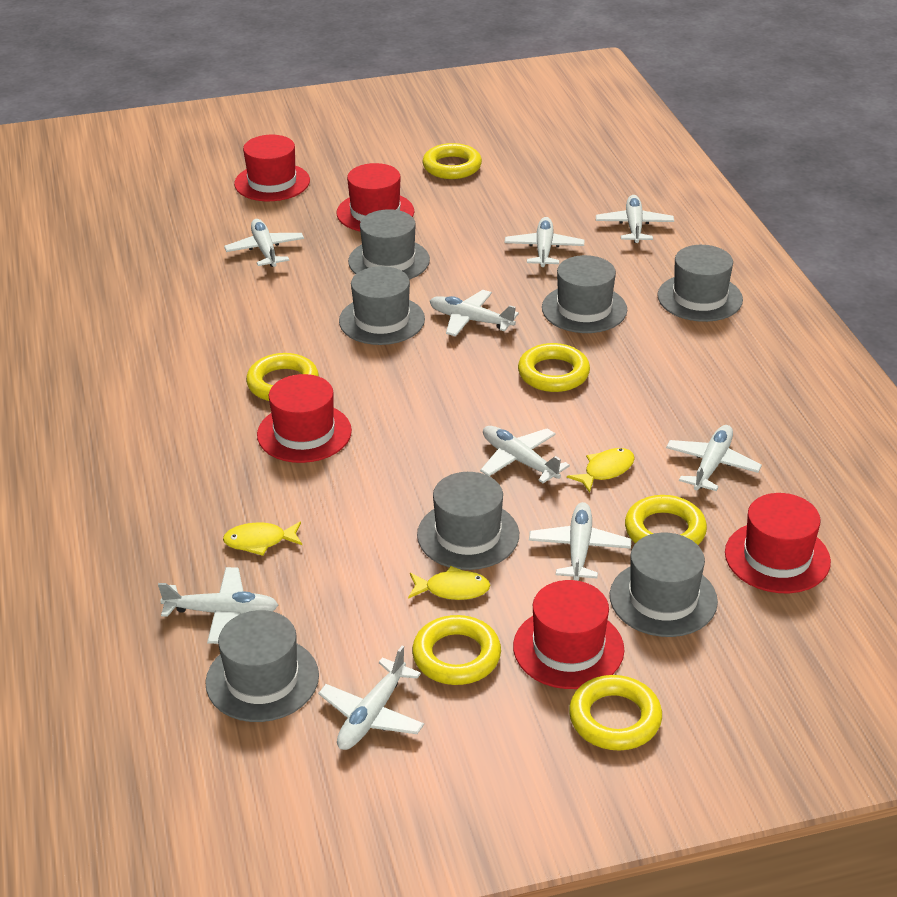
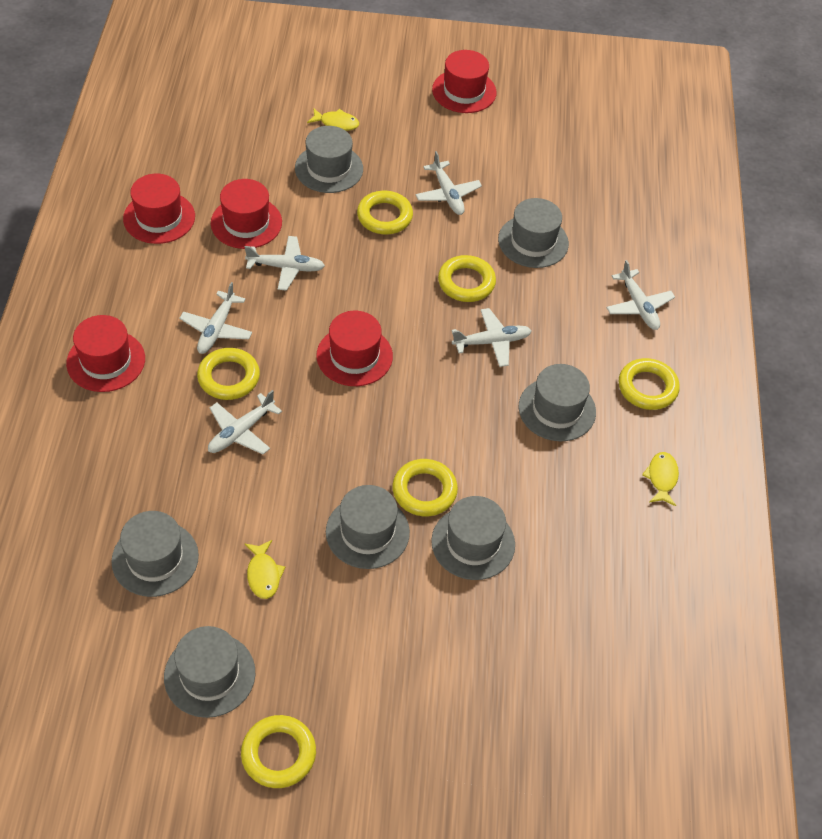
white plane: 9 -> 6

